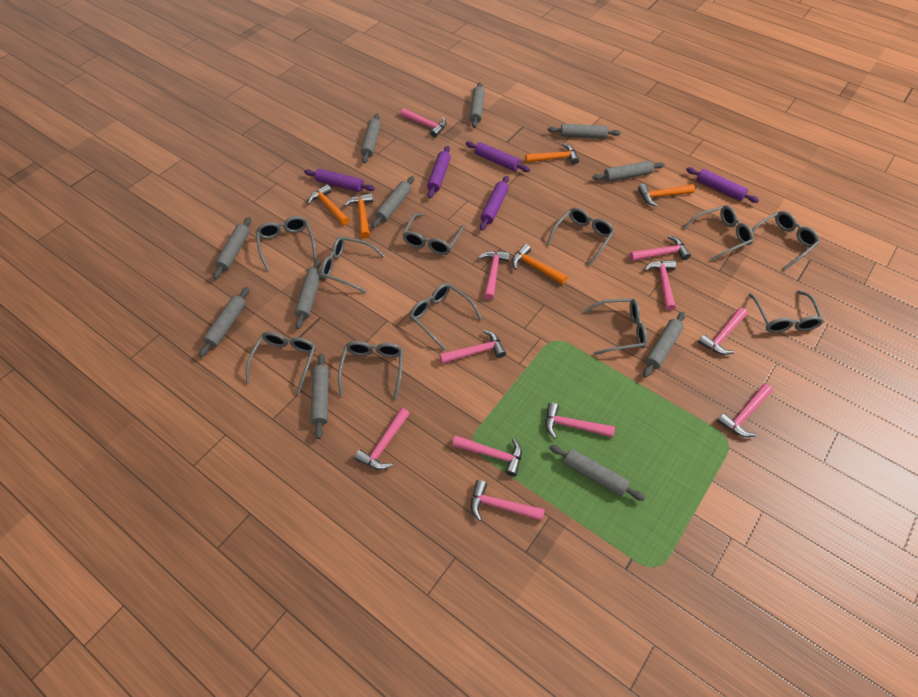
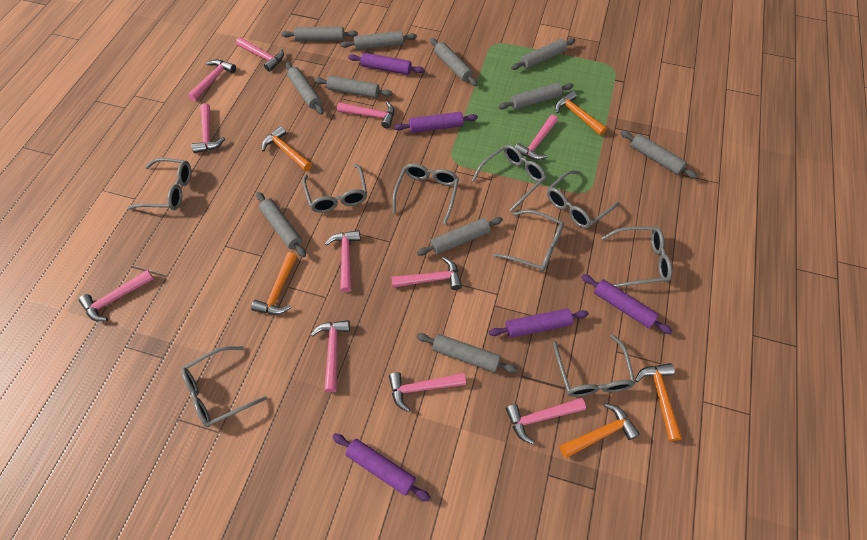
grey glasses: 11 -> 9

